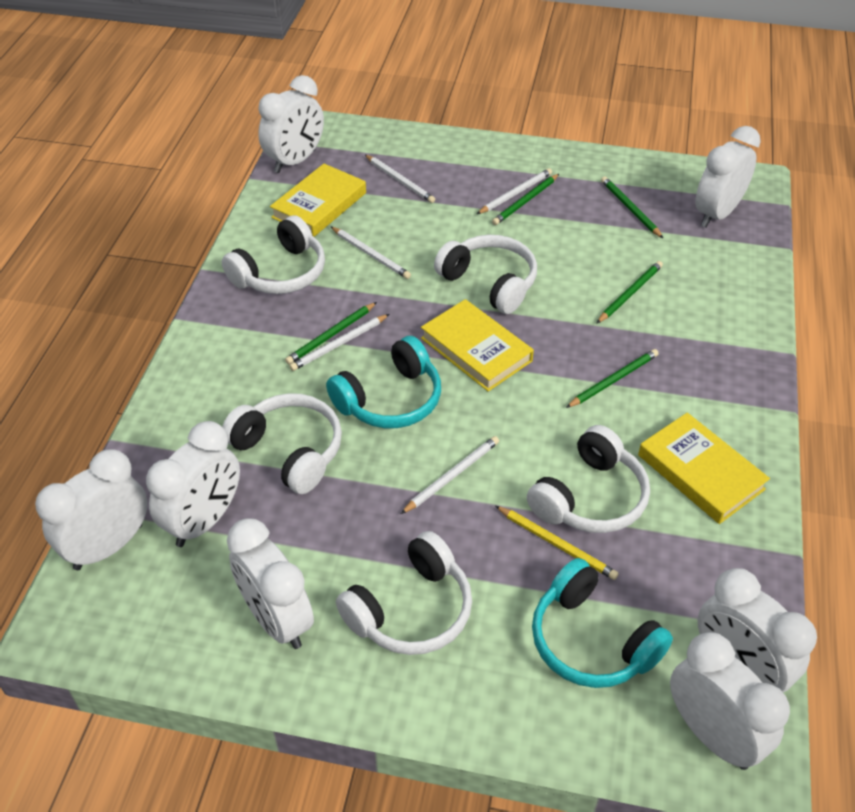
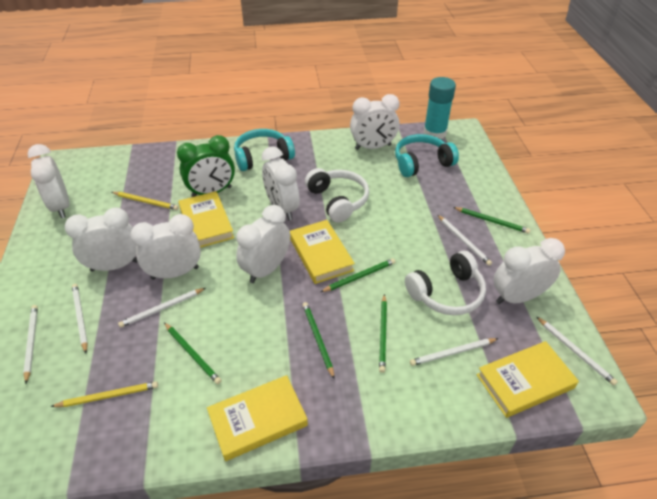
green clock: 0 -> 1
turquoise glue stick: 0 -> 1
white headphones: 5 -> 2
white pencil: 5 -> 6
yellow book: 3 -> 4
yellow pencil: 1 -> 2

